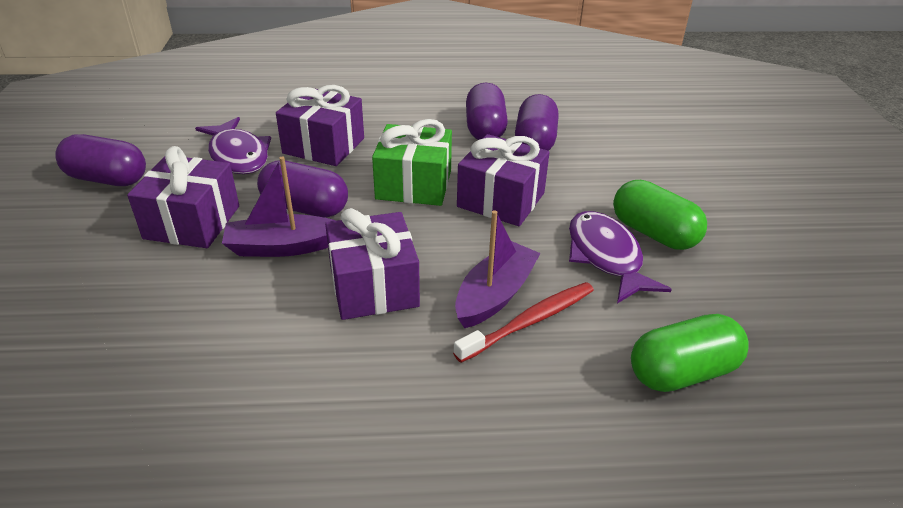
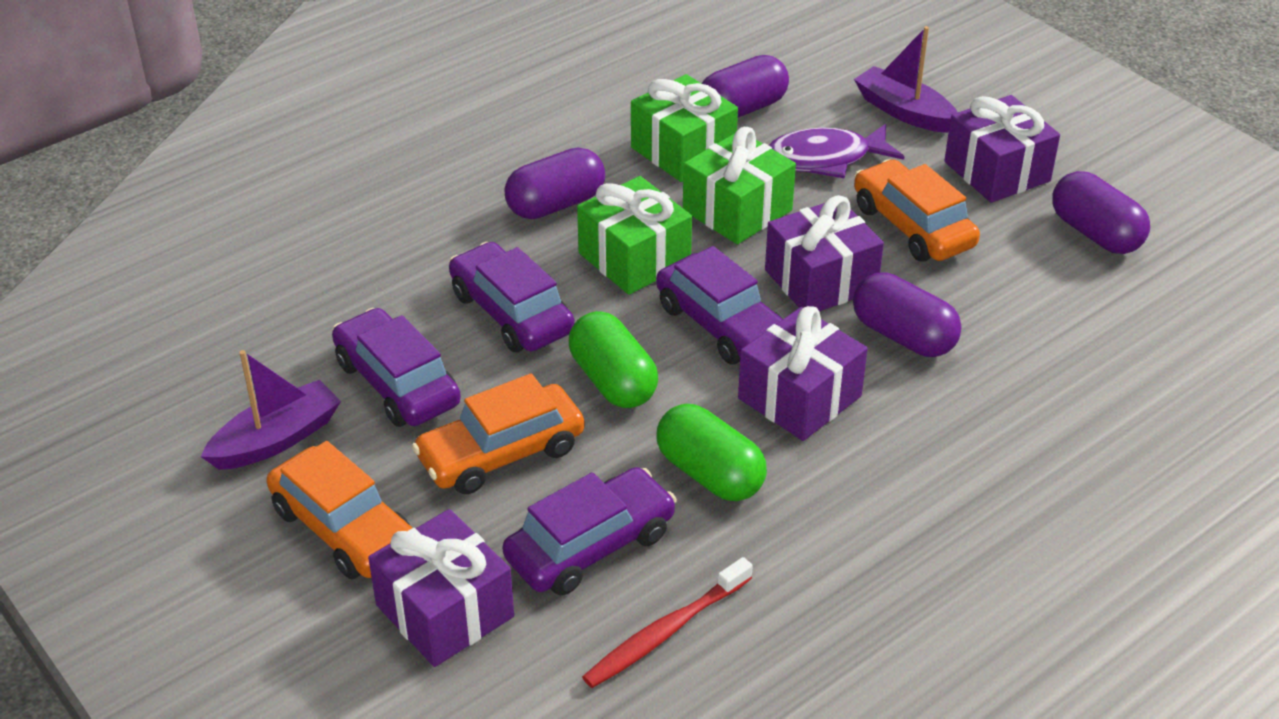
green gift: 1 -> 3
orange car: 0 -> 3
purple car: 0 -> 4
purple fish: 2 -> 1

